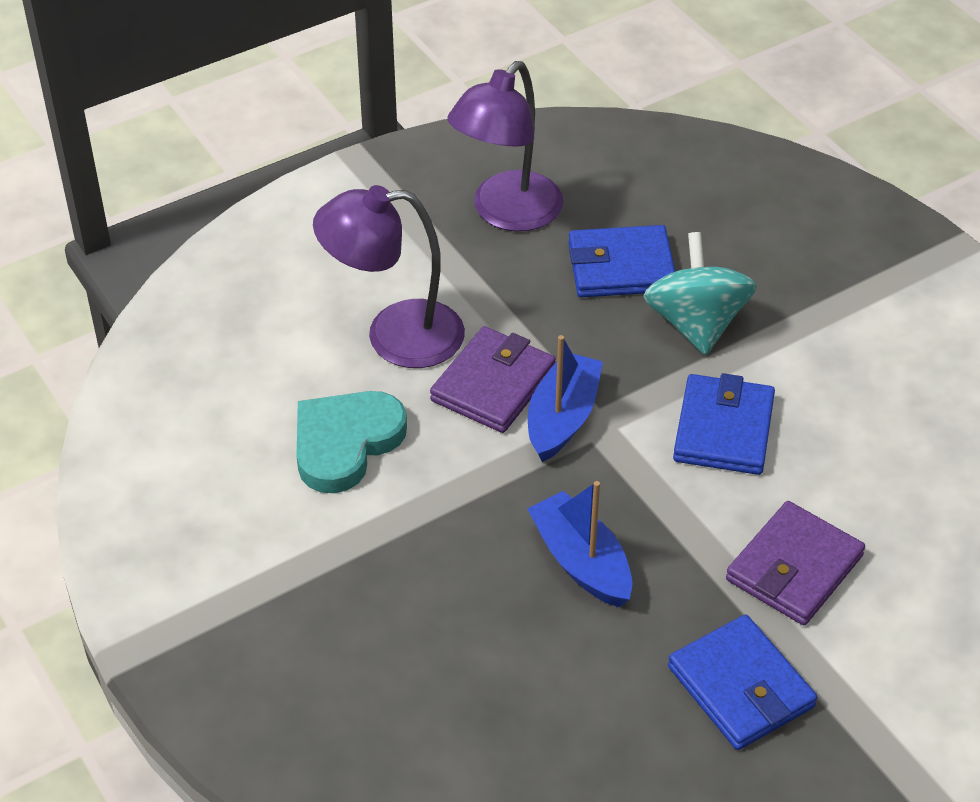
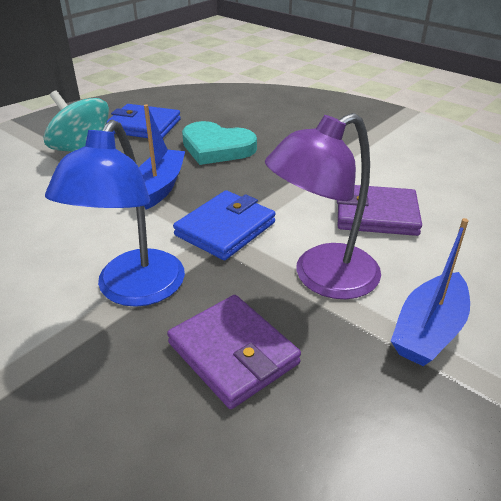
blue lamp: 0 -> 1
blue wallet: 3 -> 2
purple lamp: 2 -> 1

